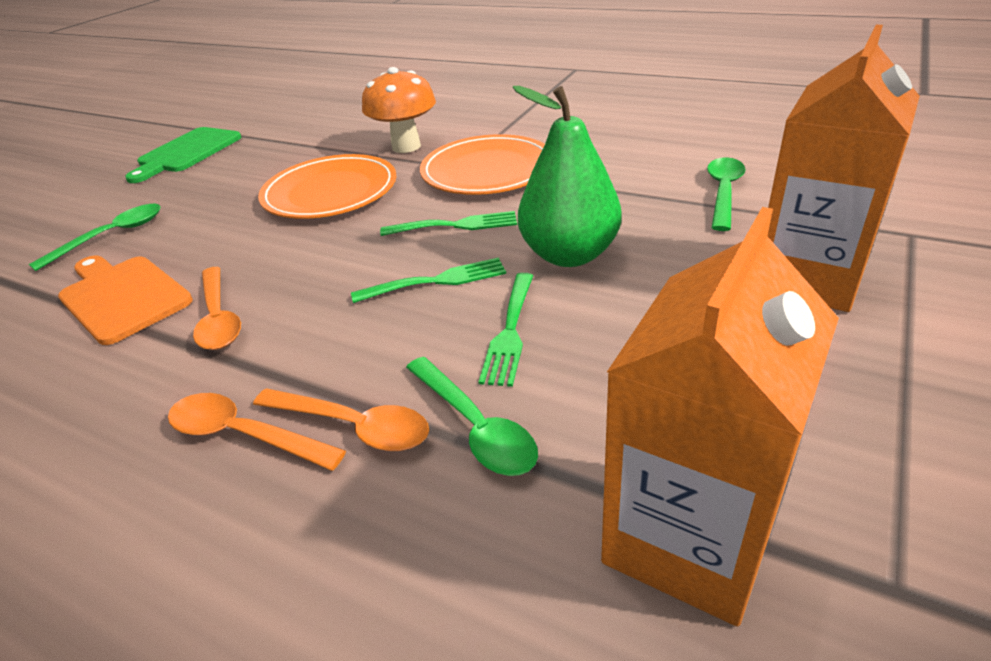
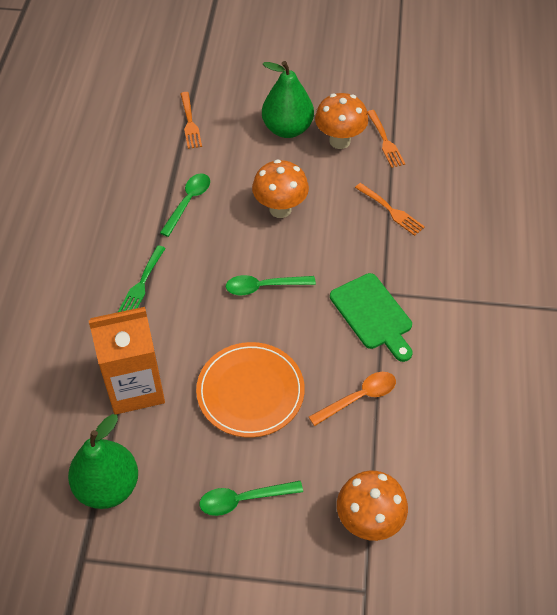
green fork: 3 -> 1
green pear: 1 -> 2
orange carton: 2 -> 1
orange cutting board: 1 -> 0
orange fork: 0 -> 3
orange mushroom: 1 -> 3
orange plate: 2 -> 1
orange spoon: 3 -> 1

